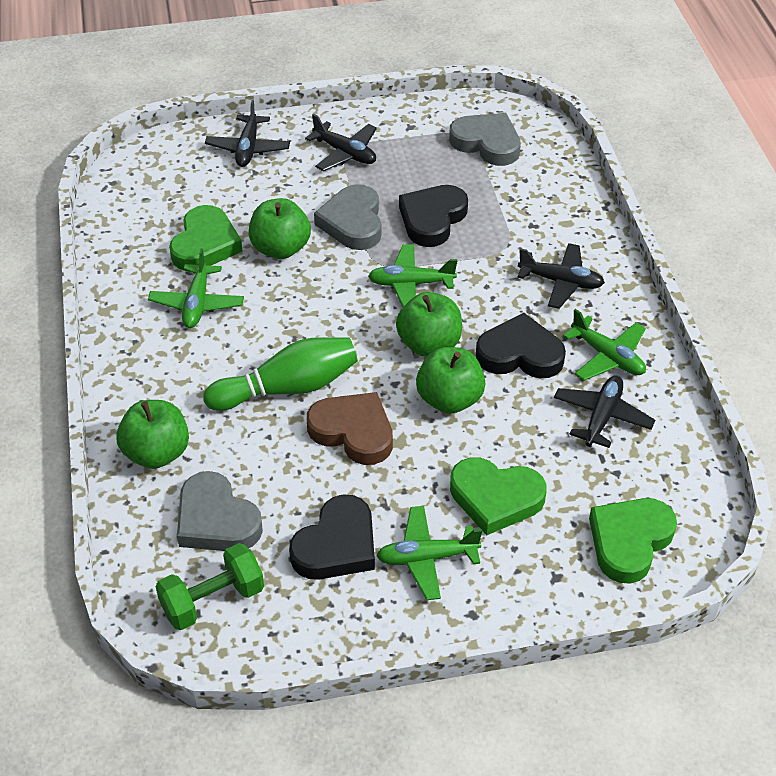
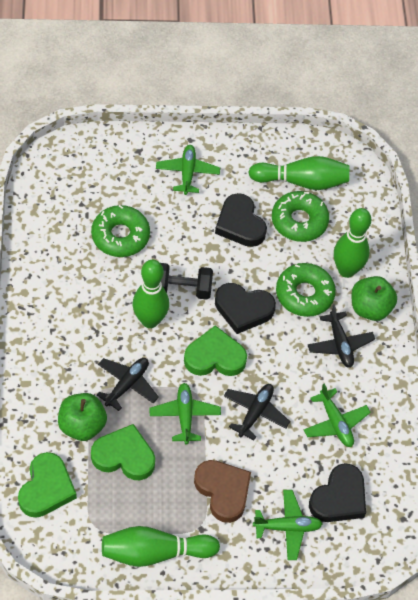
black dumbbell: 0 -> 1
black plane: 4 -> 3
green apple: 4 -> 2
green bowling pin: 1 -> 4
green donut: 0 -> 3
green dumbbell: 1 -> 0
grey heart: 3 -> 0

